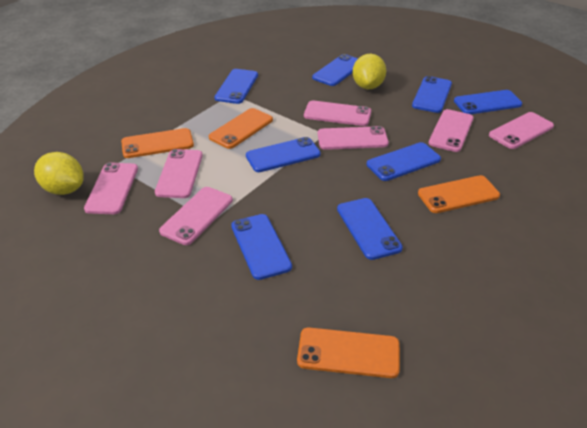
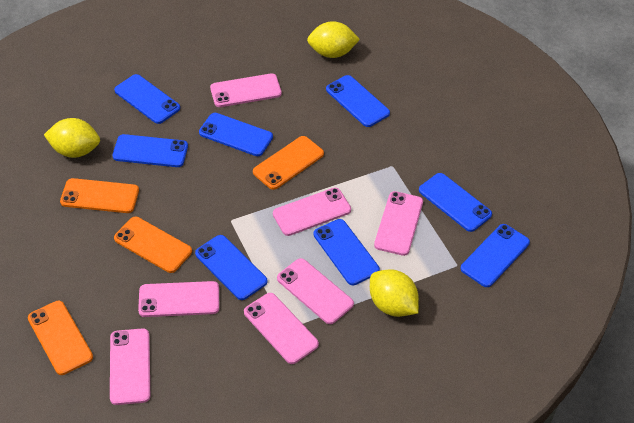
yellow lemon: 2 -> 3

